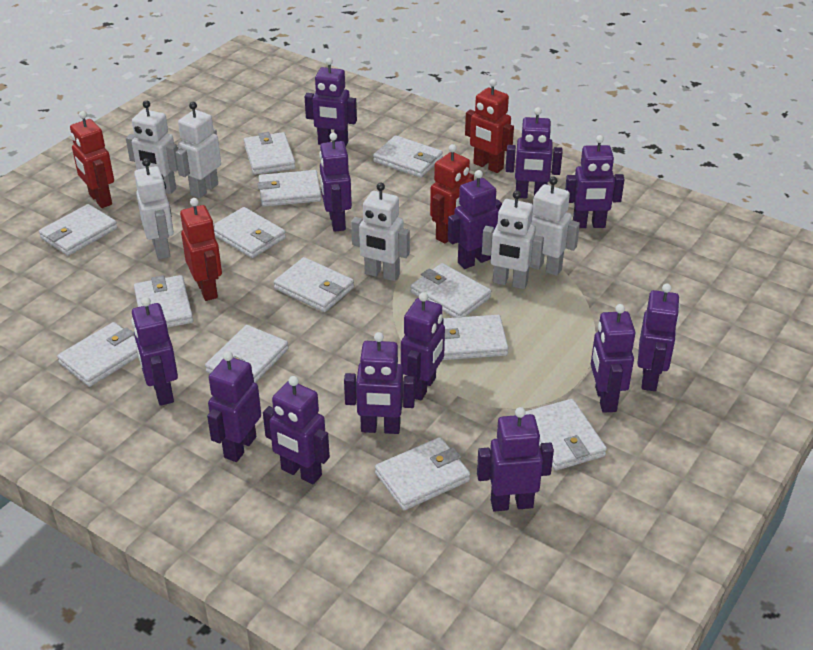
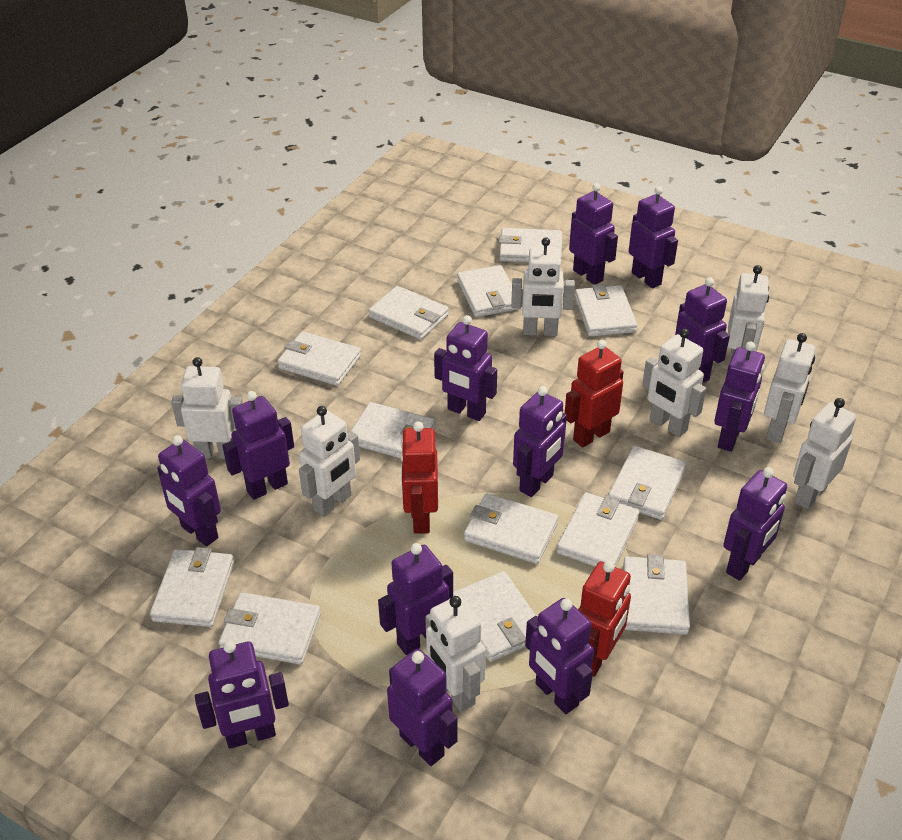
red robot: 4 -> 3
white robot: 6 -> 8

